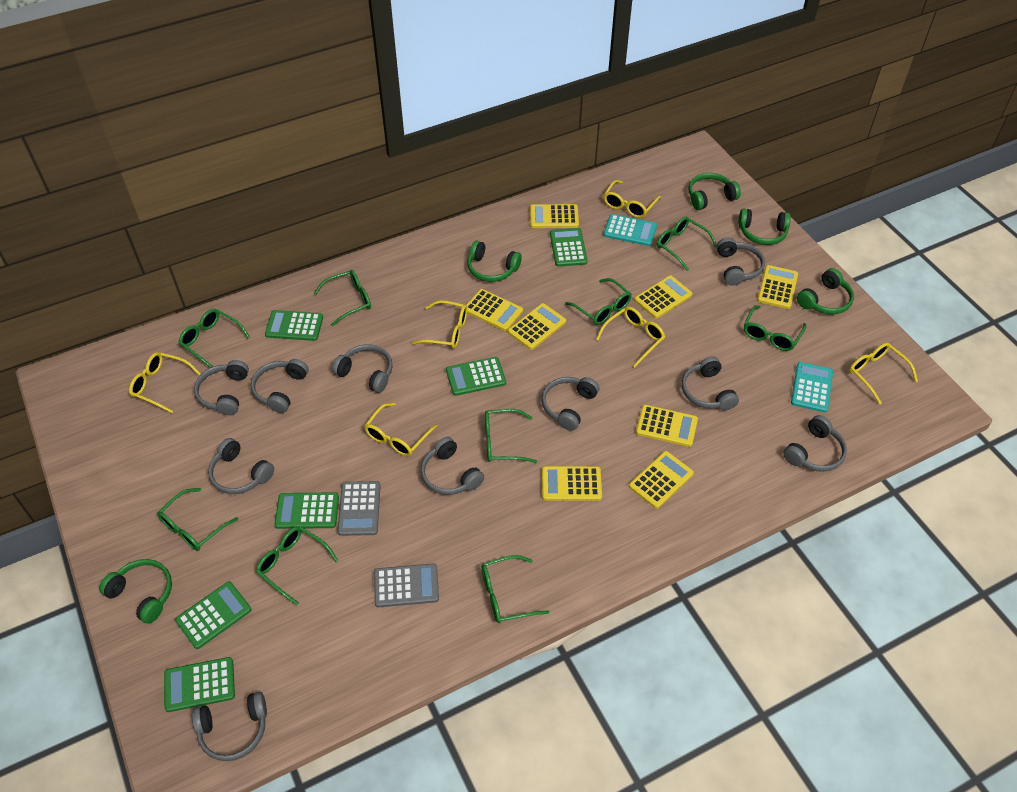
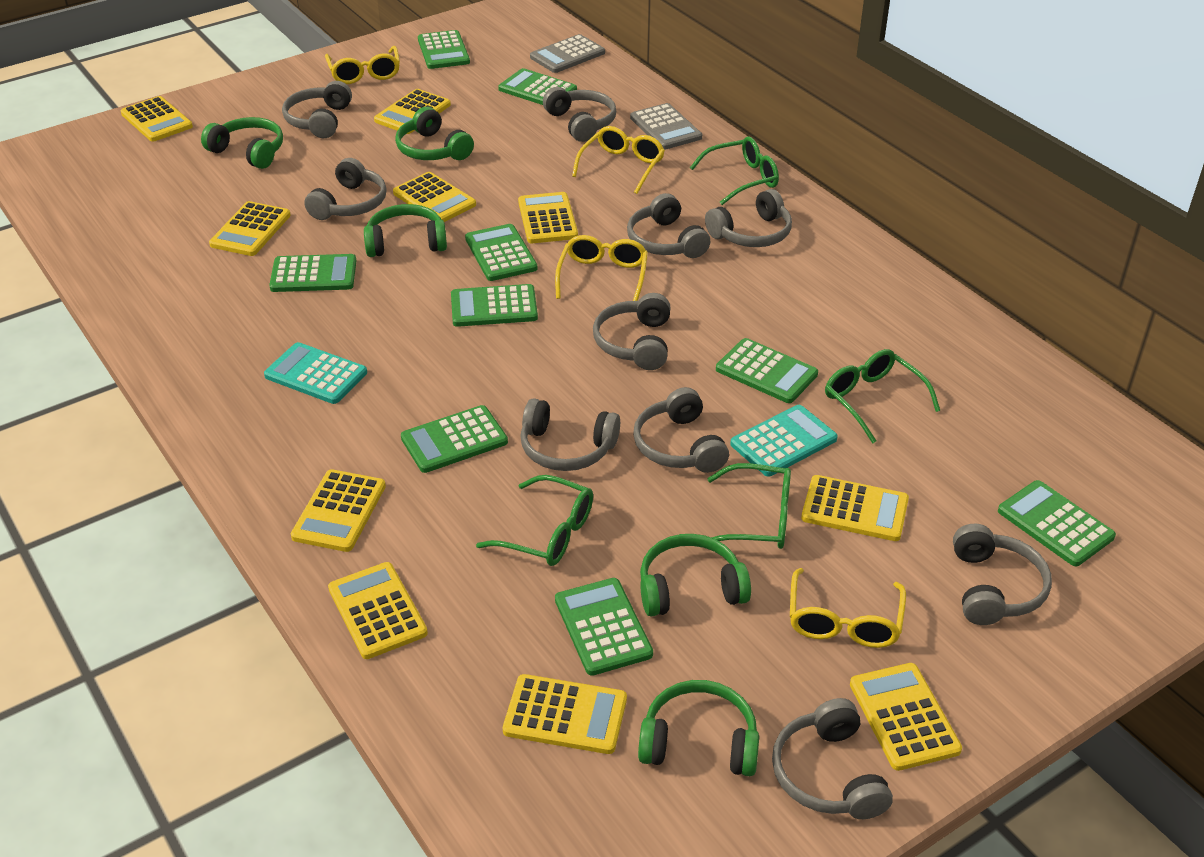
green calculator: 6 -> 9
green glasses: 9 -> 4
yellow calculator: 8 -> 10
yellow glasses: 6 -> 4

